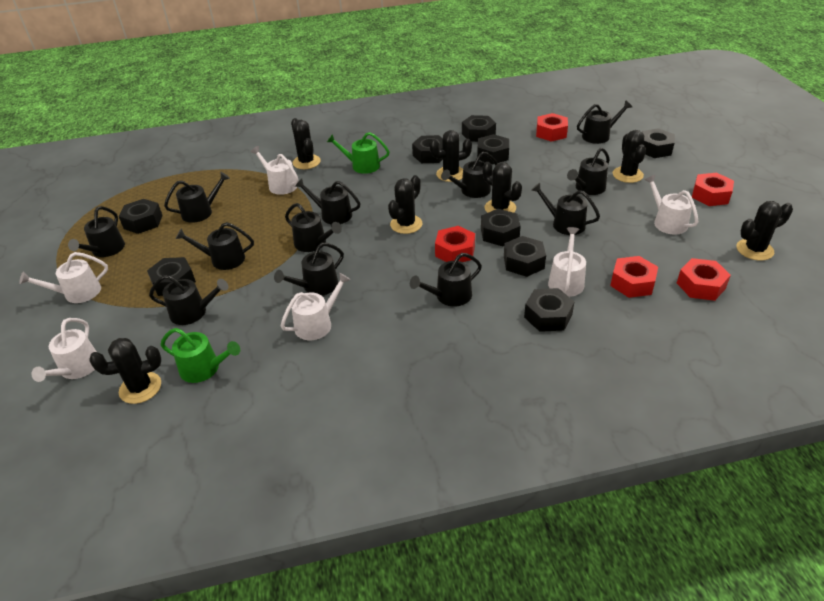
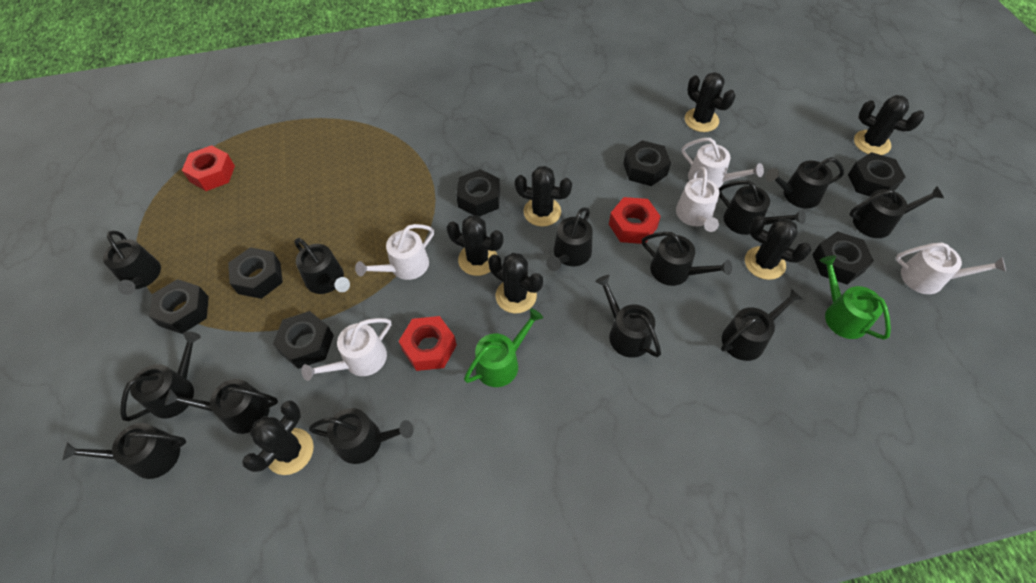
black nut: 9 -> 7
black watering can: 12 -> 13
red nut: 5 -> 3
white watering can: 6 -> 5

